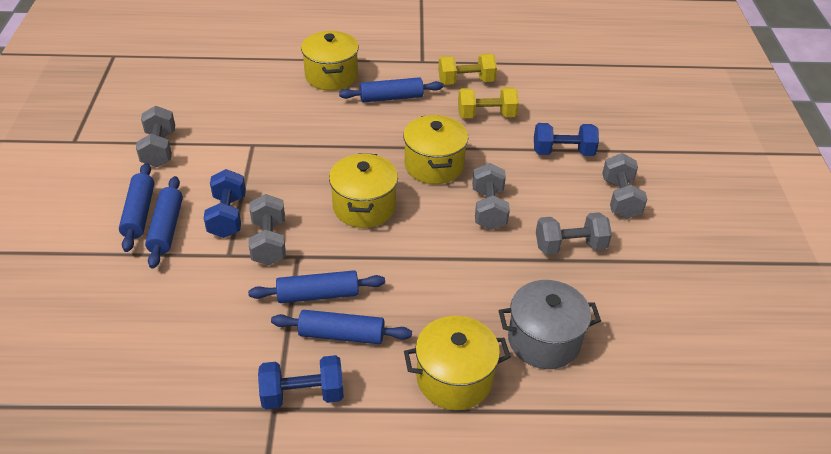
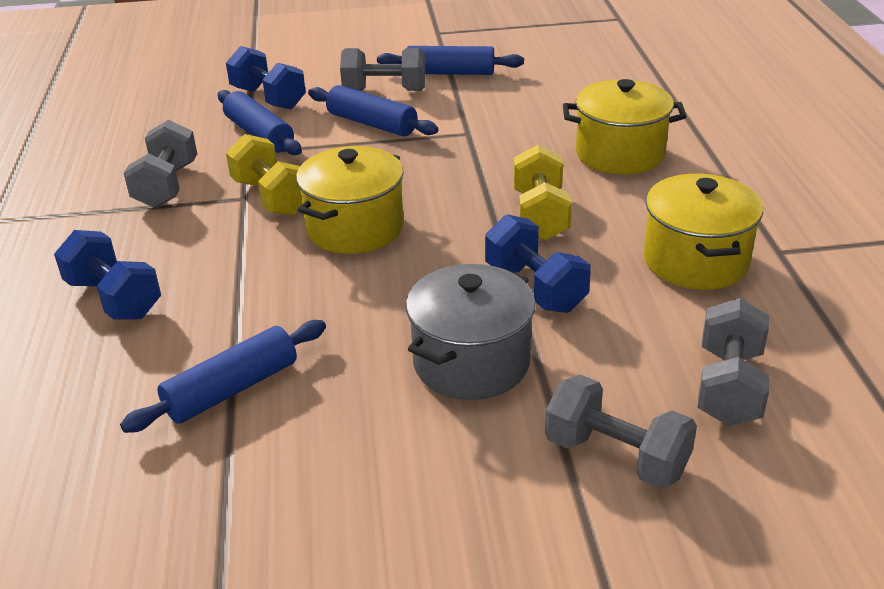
blue rolling pin: 5 -> 4
grey dumbbell: 5 -> 4
yellow pot: 4 -> 3

